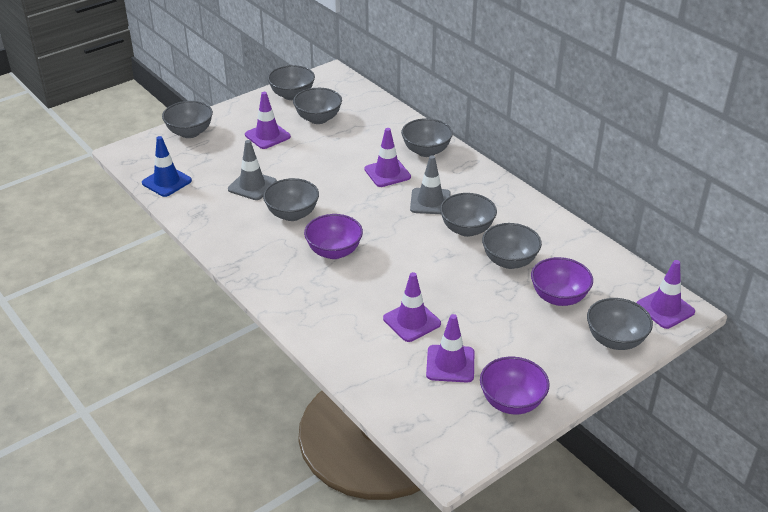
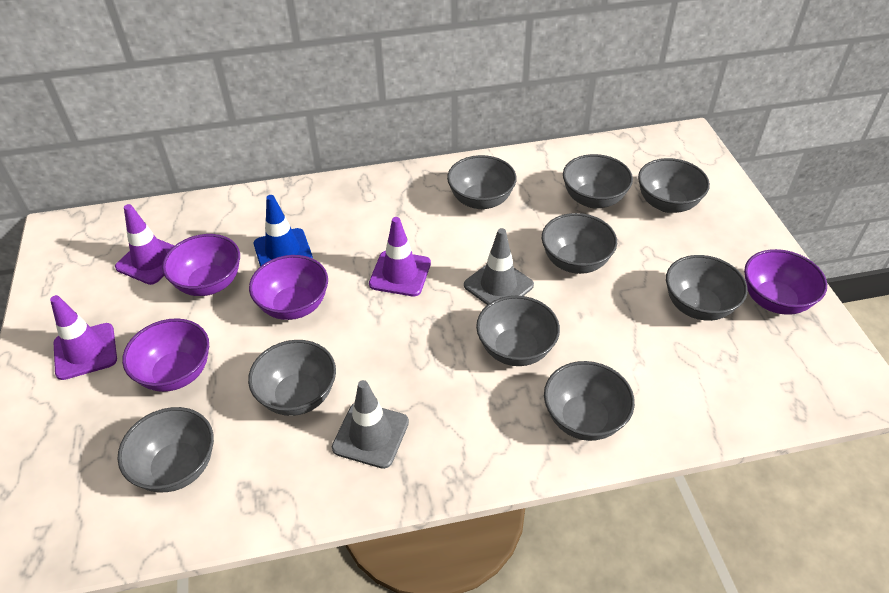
grey bowl: 8 -> 9
purple bowl: 3 -> 4
purple traffic cone: 5 -> 3

